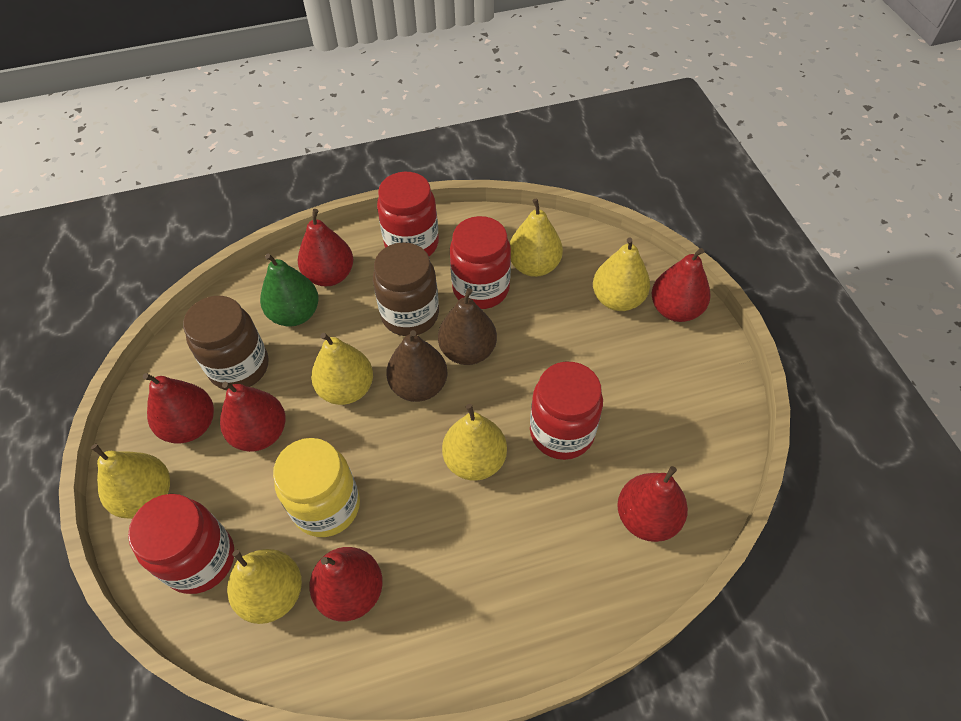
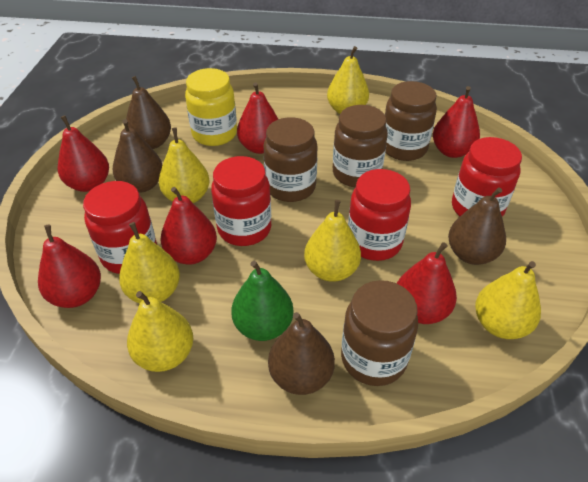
brown jar: 2 -> 4
brown pear: 2 -> 4

